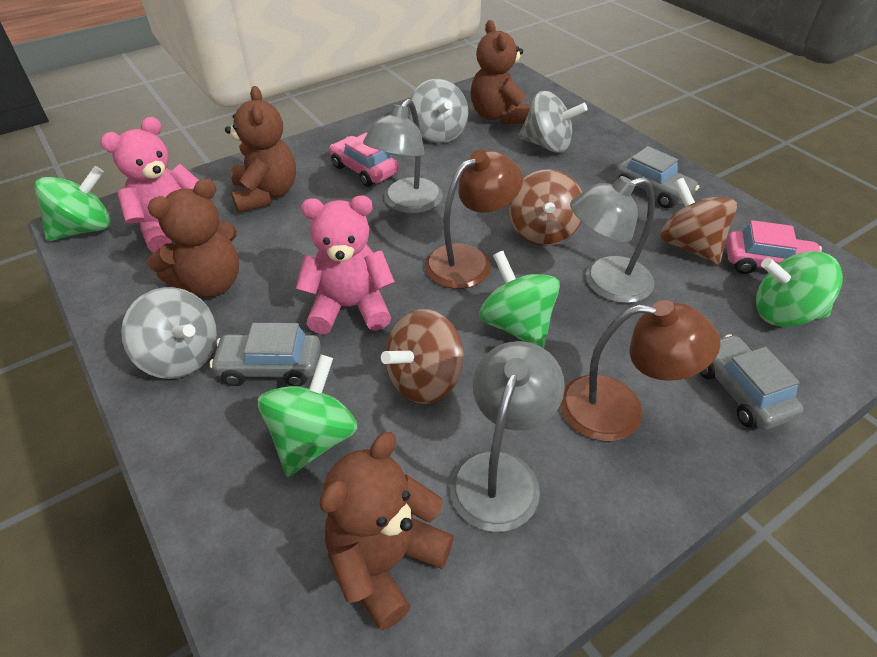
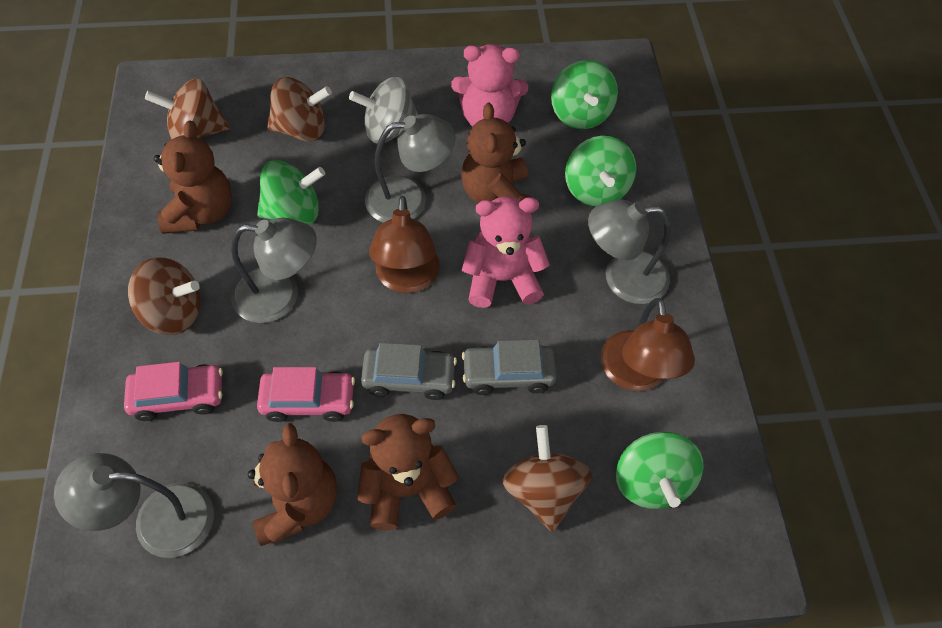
brown spinning top: 3 -> 4
grey car: 3 -> 2
grey lamp: 3 -> 4
grey spinning top: 3 -> 1

